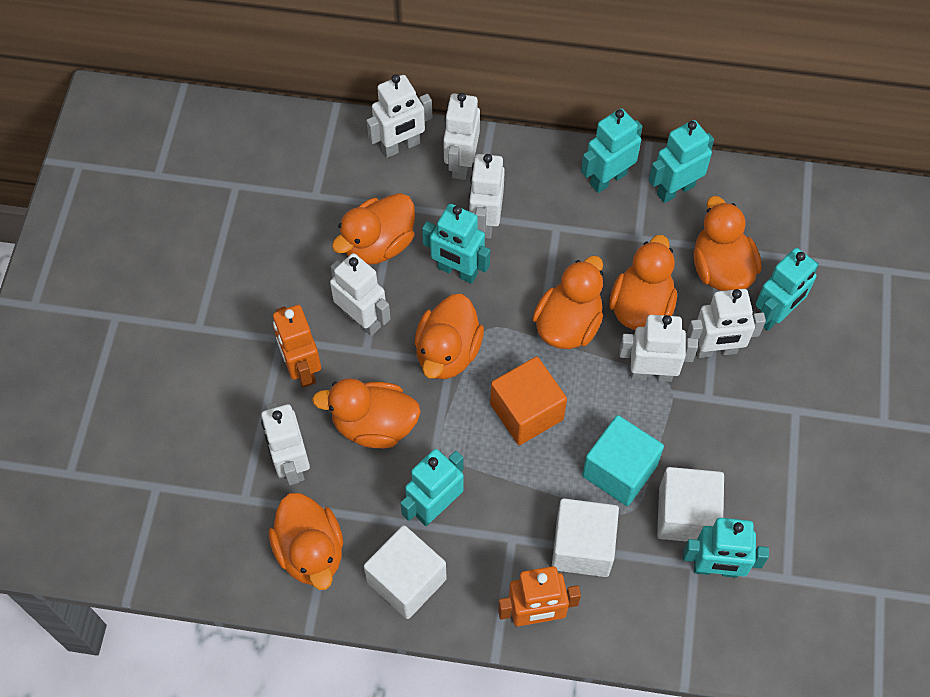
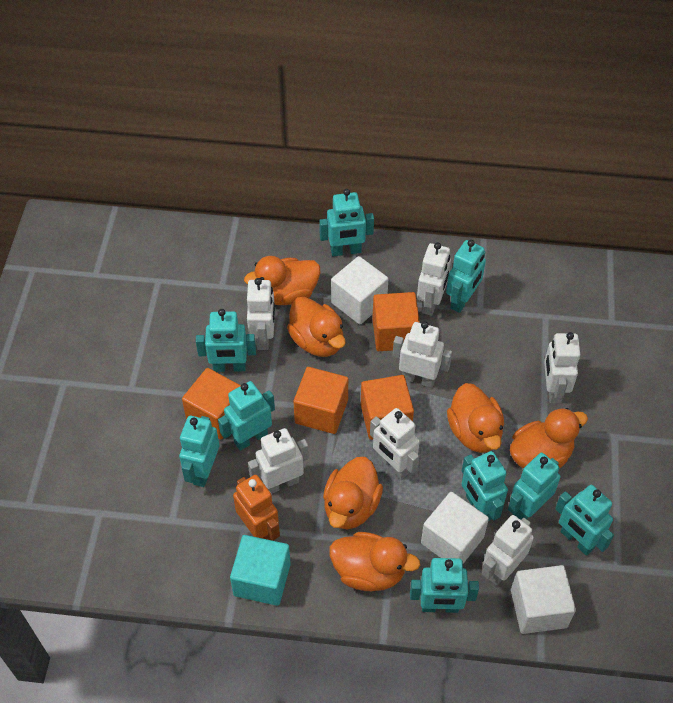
orange cube: 1 -> 4
orange duck: 7 -> 6
orange robot: 2 -> 1
turquoise robot: 6 -> 9

